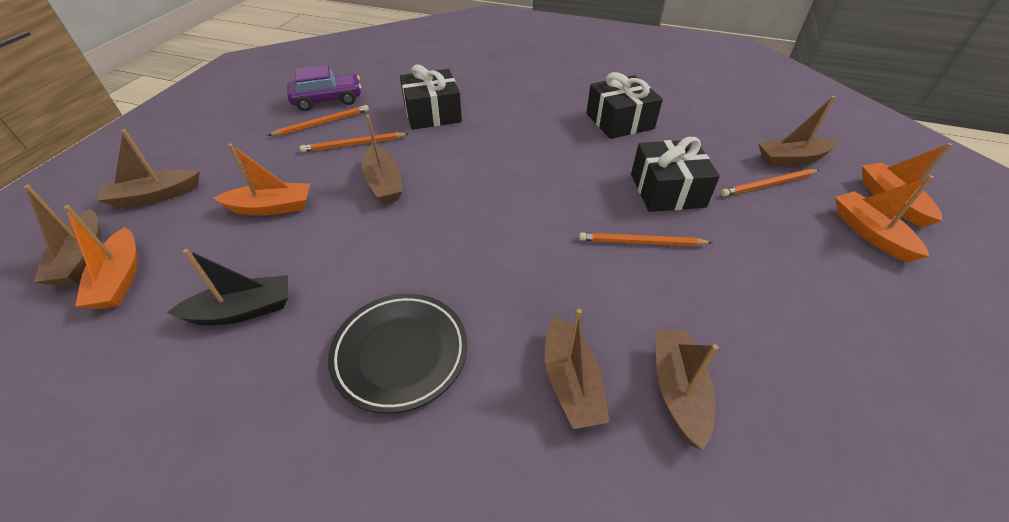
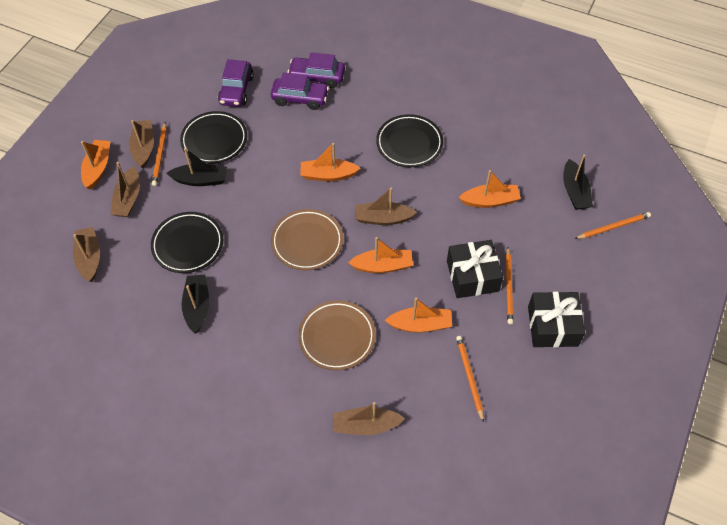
black boat: 1 -> 3
black gift: 3 -> 2
black plate: 1 -> 3
brown boat: 6 -> 5
brown plate: 0 -> 2
orange boat: 4 -> 5
purple car: 1 -> 3

